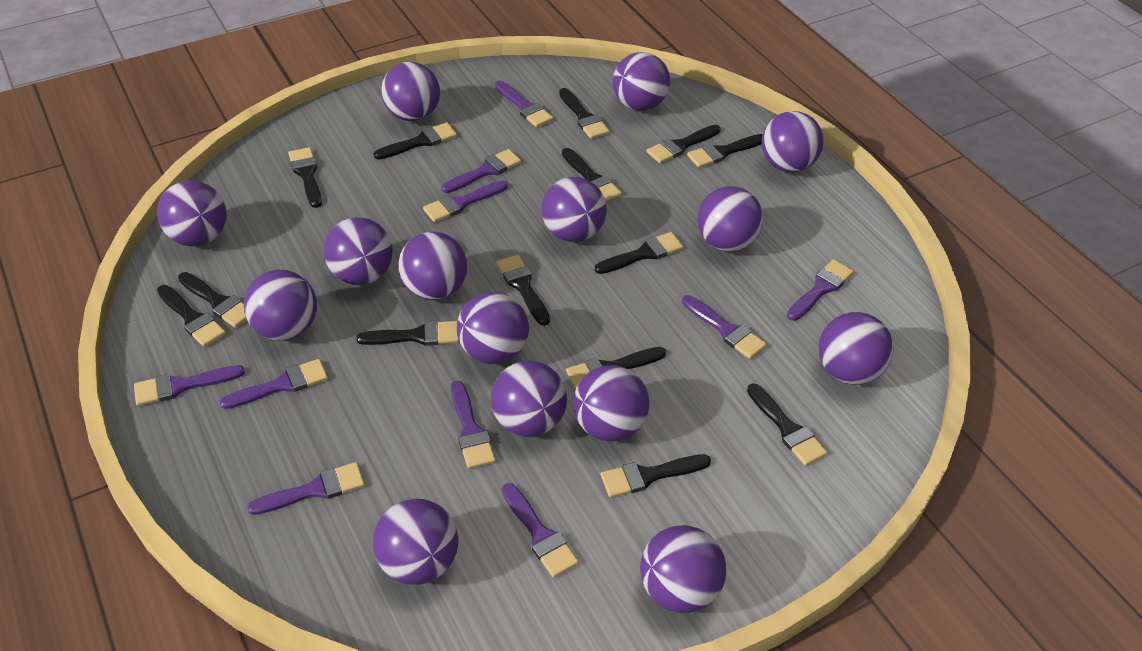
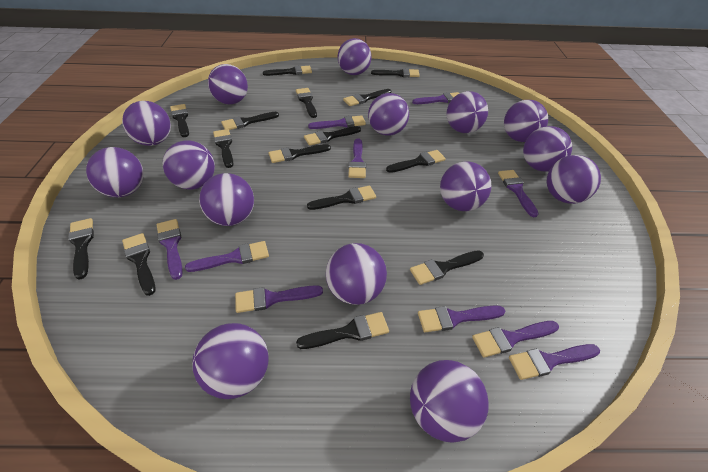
black brush: 14 -> 15

